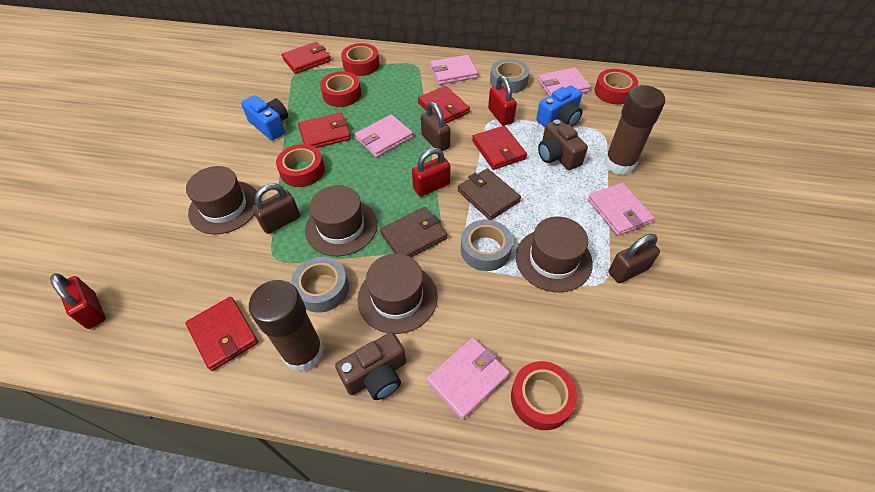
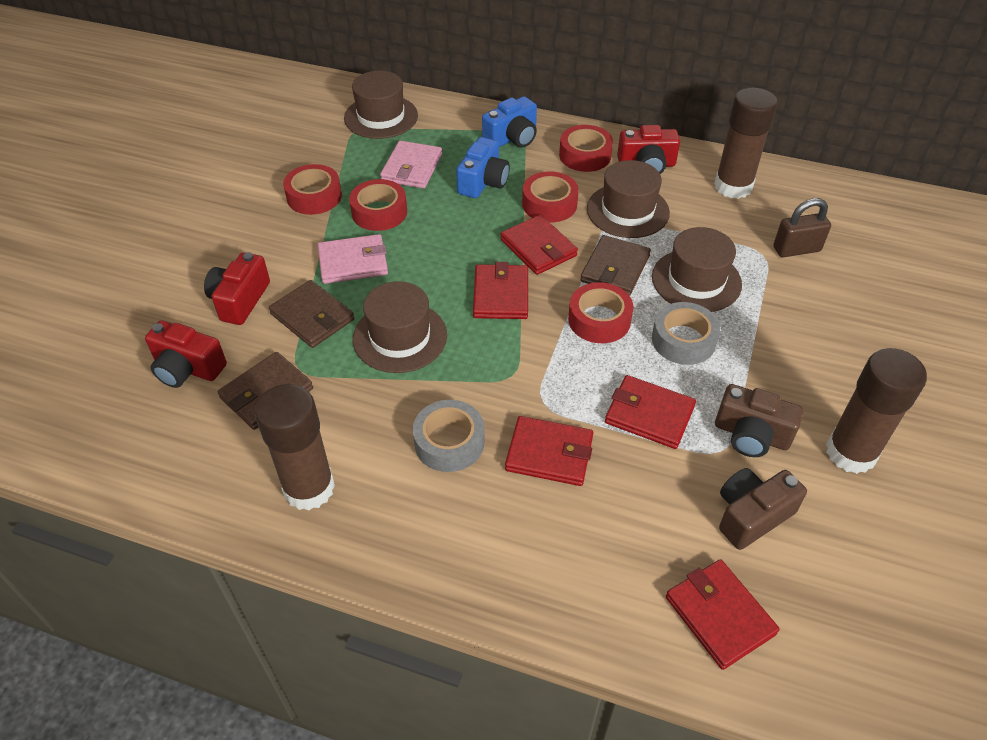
brown glue stick: 2 -> 3
brown padlock: 3 -> 1
brown wallet: 2 -> 3
grey tape: 3 -> 2
pink wallet: 5 -> 2
red camera: 0 -> 3
red padlock: 3 -> 0

